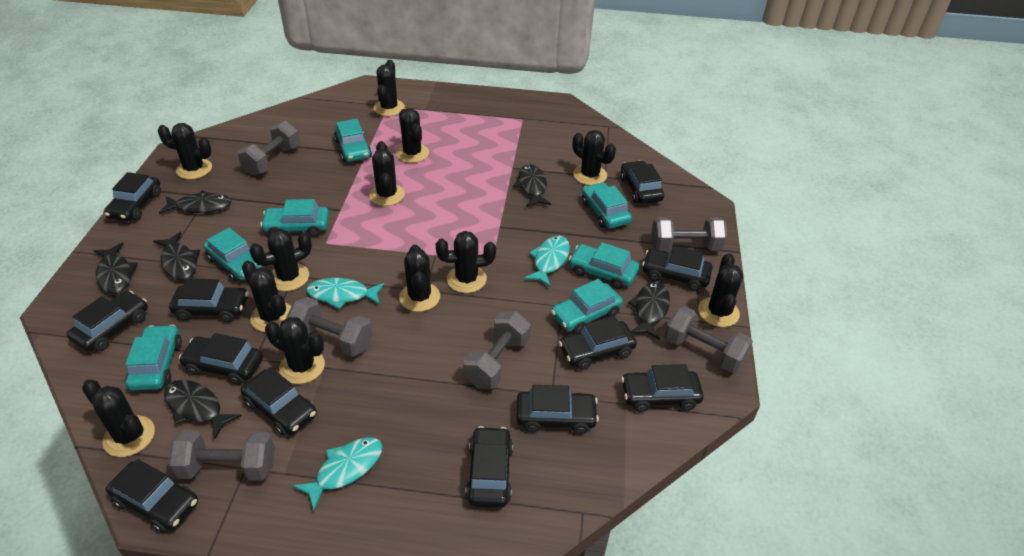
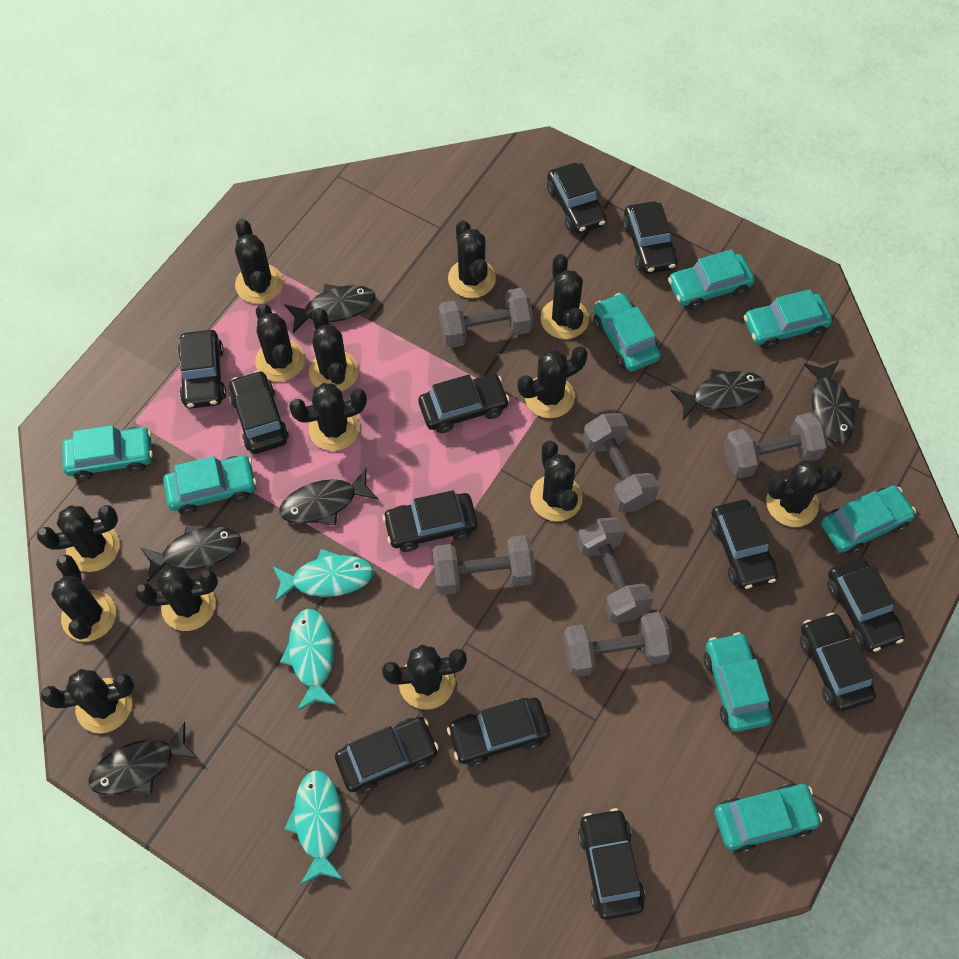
black cactus: 12 -> 14
turquoise car: 7 -> 8

